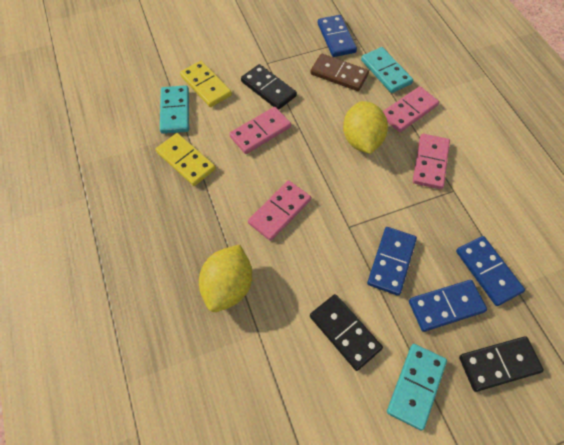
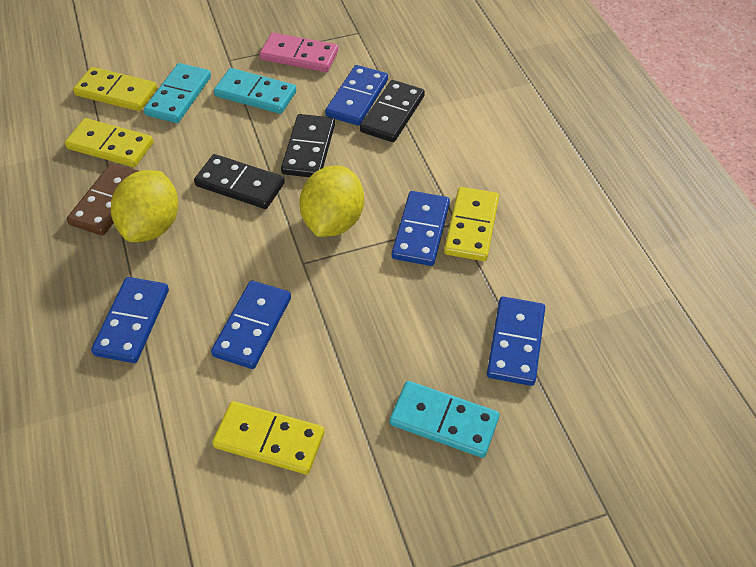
blue domino: 4 -> 5
pink domino: 4 -> 1
yellow domino: 2 -> 4

